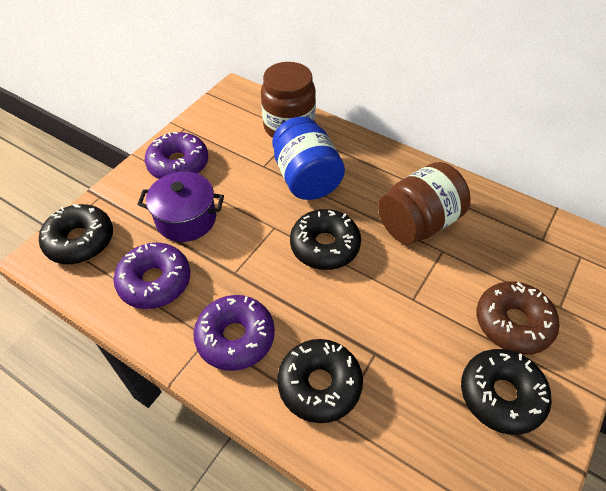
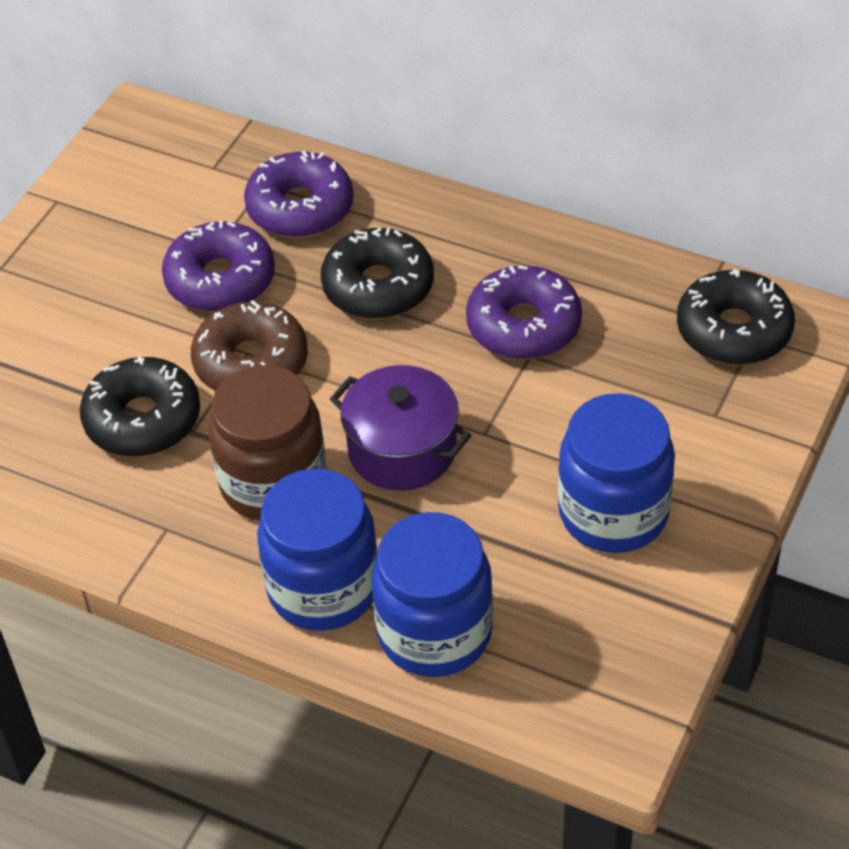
black donut: 4 -> 3
blue jar: 1 -> 3
brown jar: 2 -> 1

